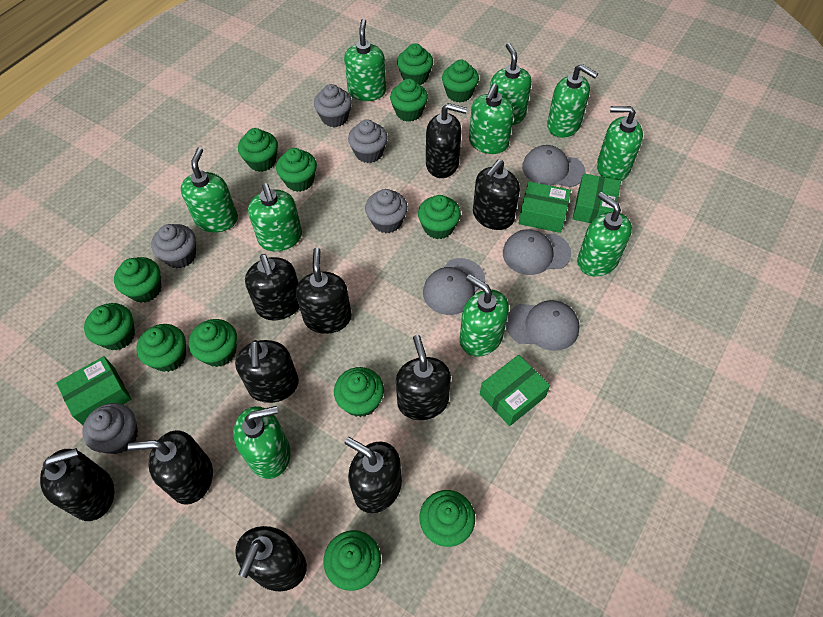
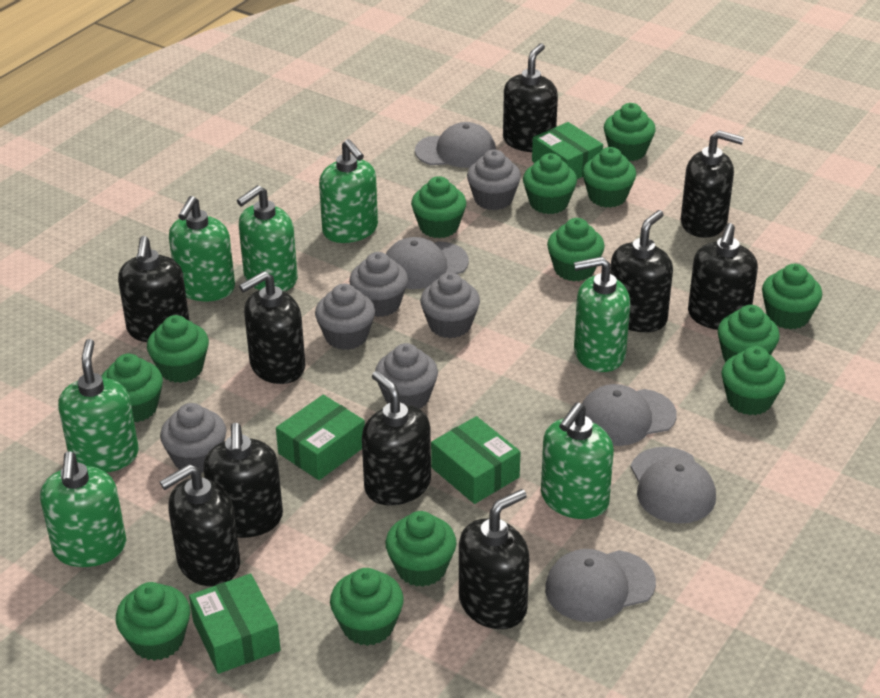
green soap dispenser: 10 -> 7
grey cap: 4 -> 5
grey cupcake: 5 -> 6

